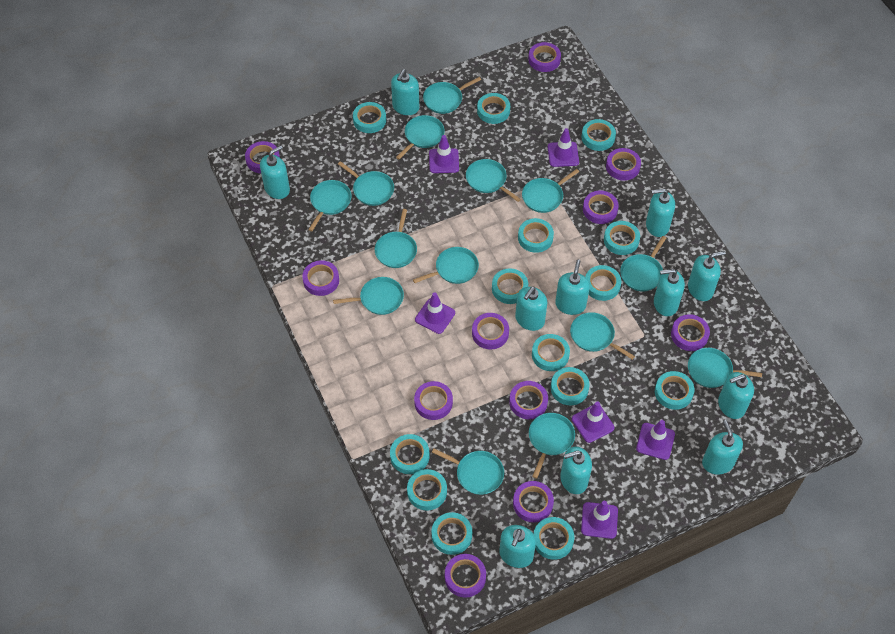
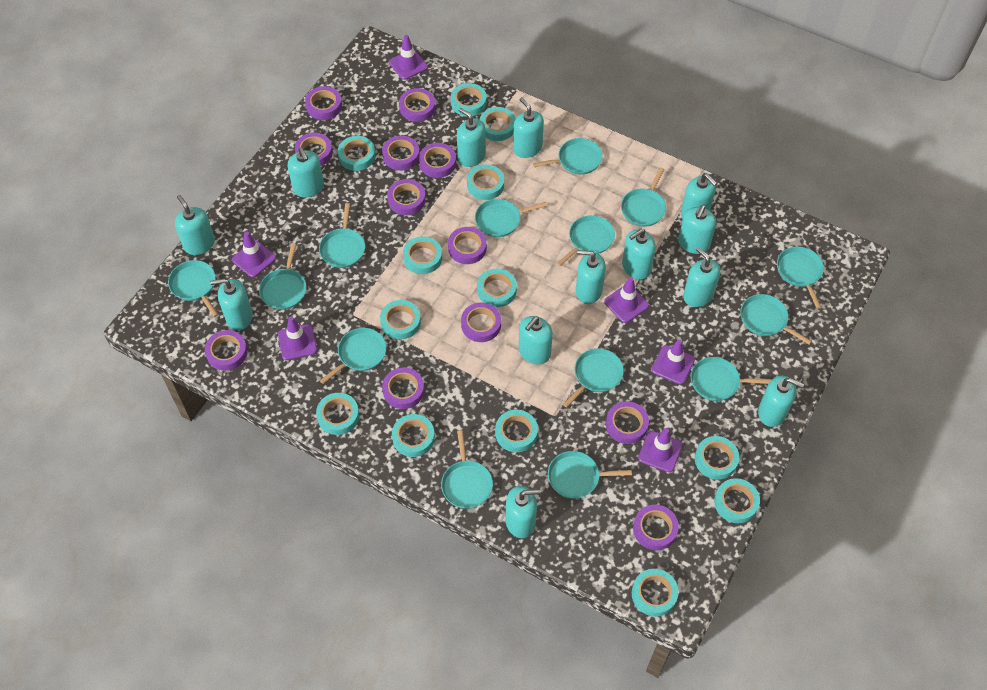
purple tape: 11 -> 12
turquoise soap dispenser: 11 -> 13
turquoise tape: 14 -> 13

